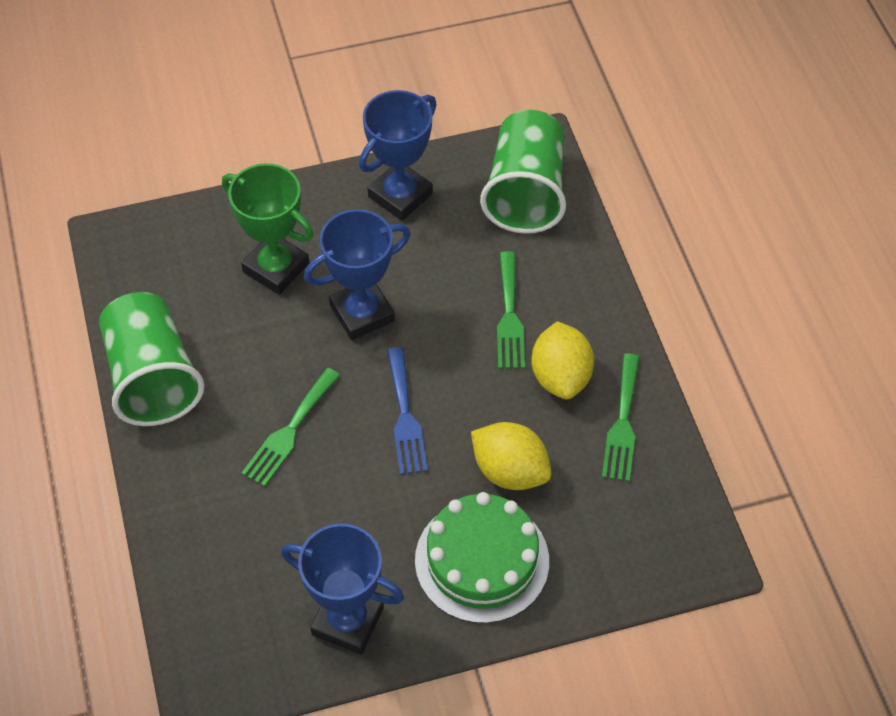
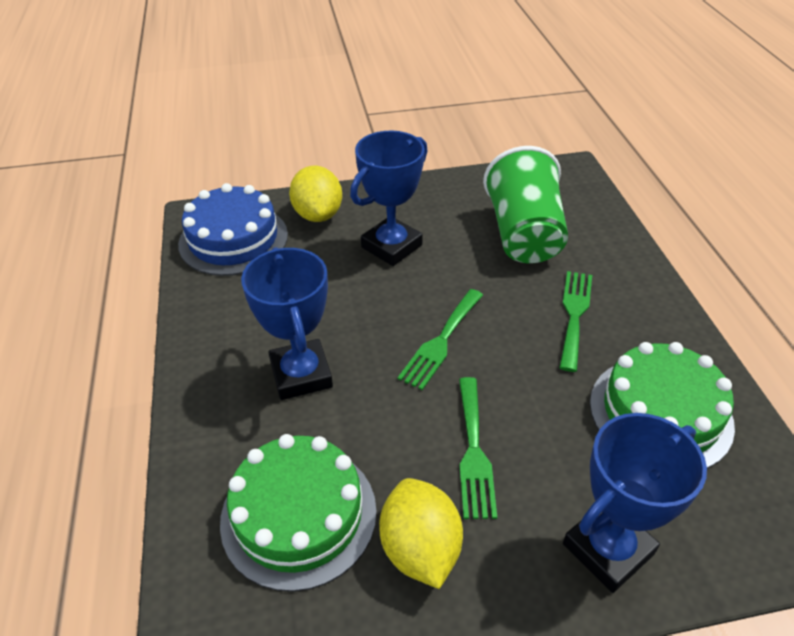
blue cake: 0 -> 1
blue fork: 1 -> 0
green cake: 1 -> 2
green cup: 2 -> 1
green trophy: 1 -> 0

